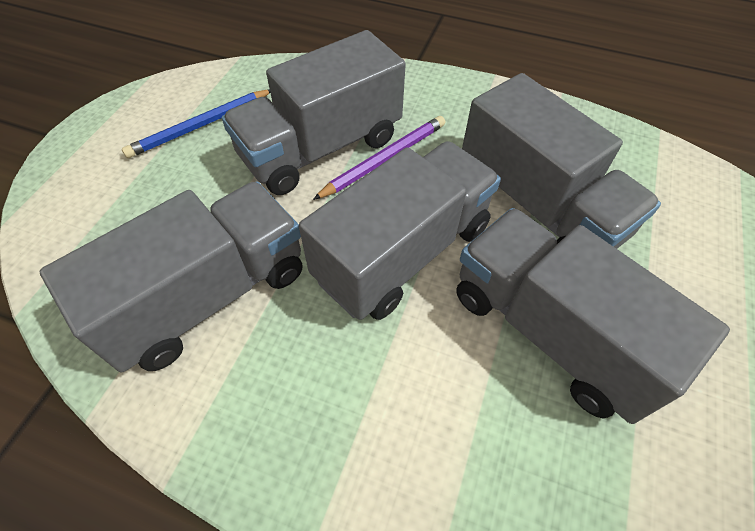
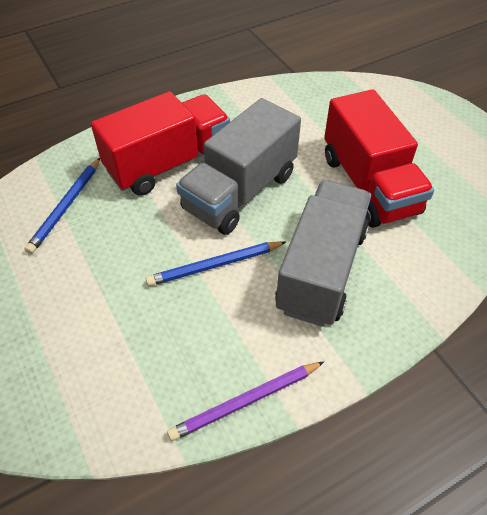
blue pencil: 1 -> 2
grey truck: 5 -> 2
red truck: 0 -> 2

